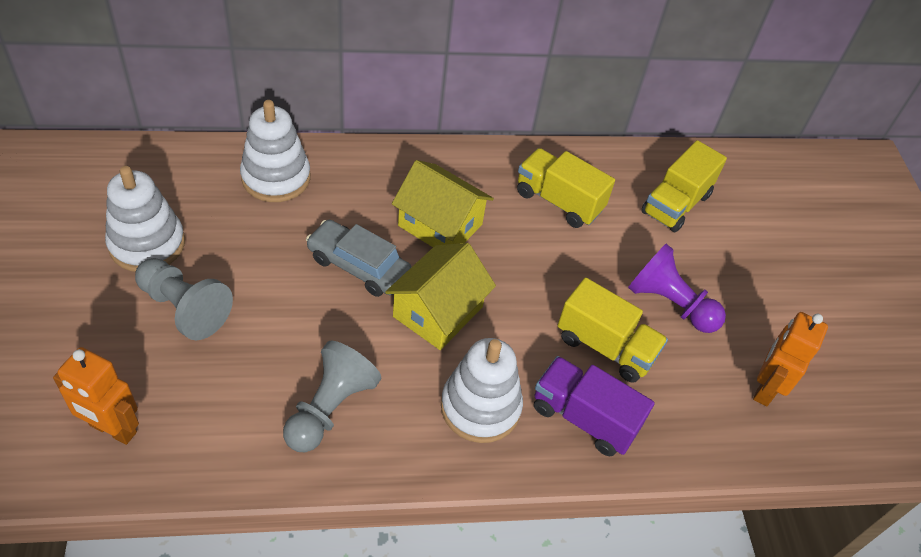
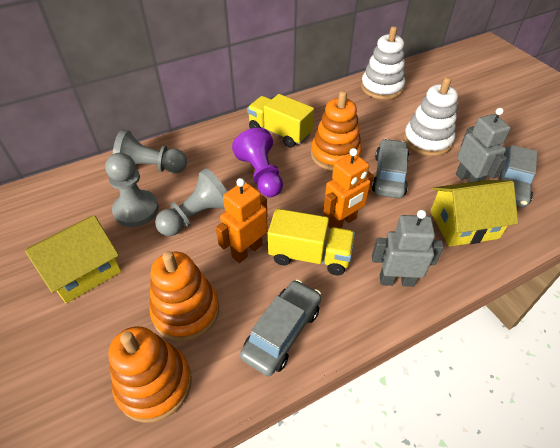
grey car: 1 -> 3
grey pawn: 2 -> 3
grey robot: 0 -> 2
orange stacking toy: 0 -> 3
purple truck: 1 -> 0
white stacking toy: 3 -> 2
yellow truck: 3 -> 2

